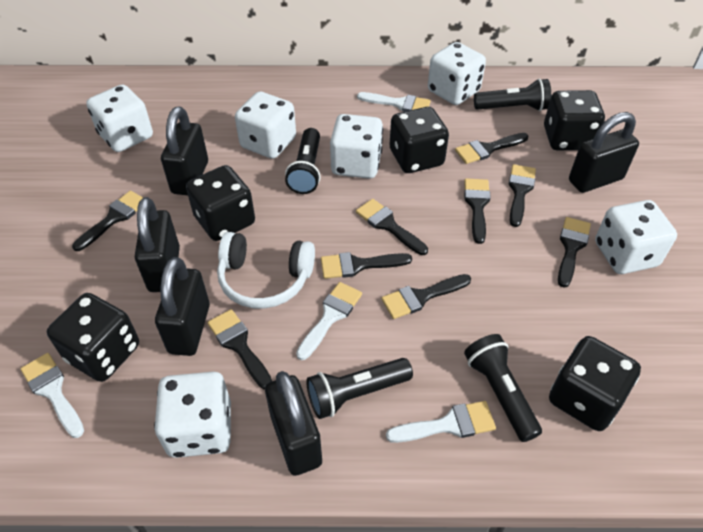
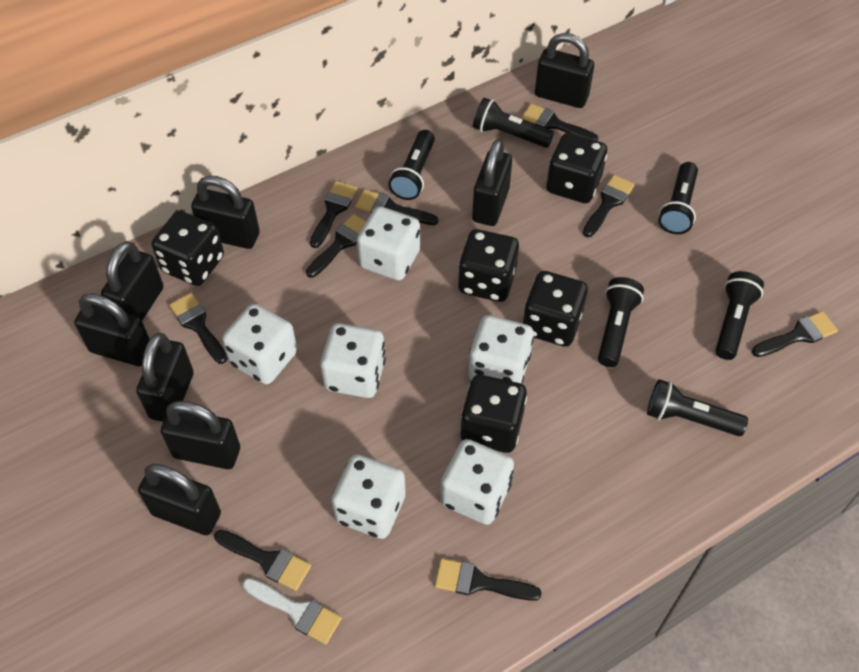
black flashlight: 4 -> 6
black padlock: 5 -> 8
white brush: 4 -> 1
white headphones: 1 -> 0

